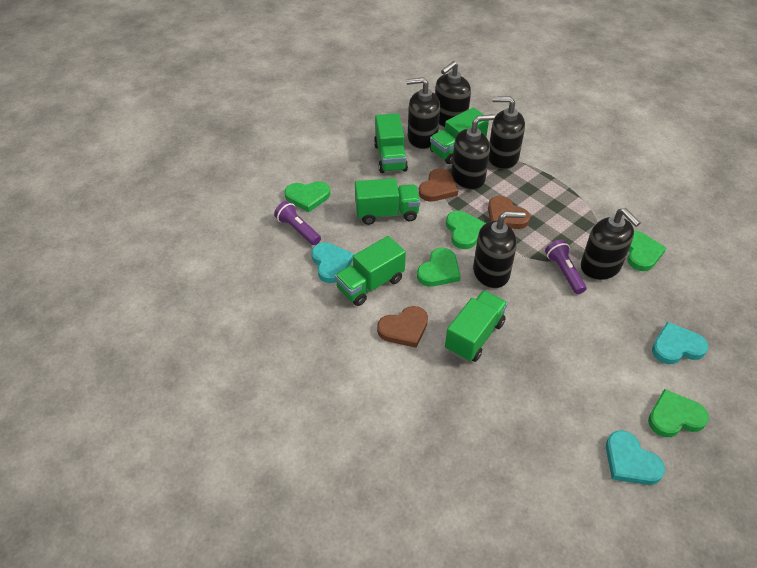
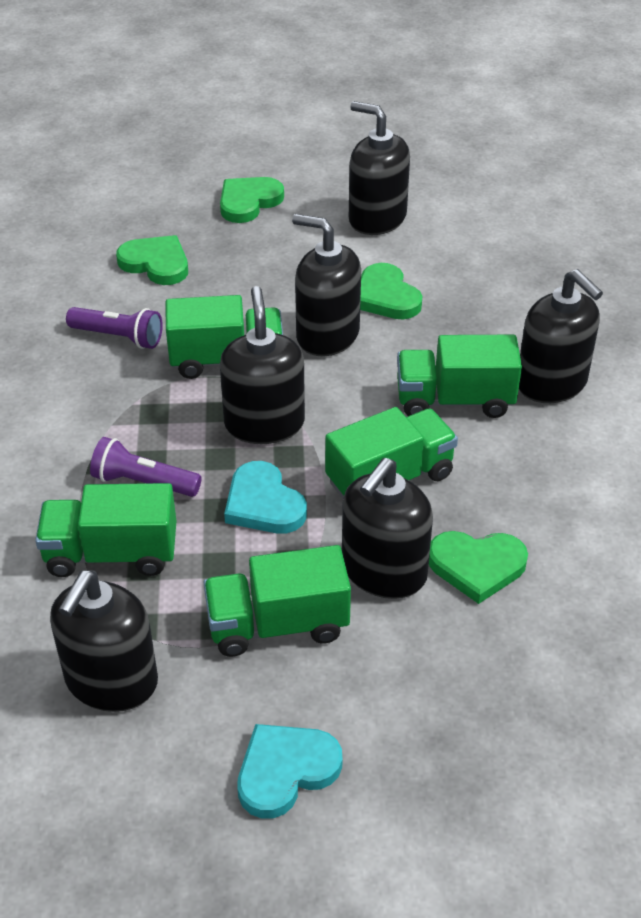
brown heart: 3 -> 0
green heart: 5 -> 4
turquoise heart: 3 -> 2

